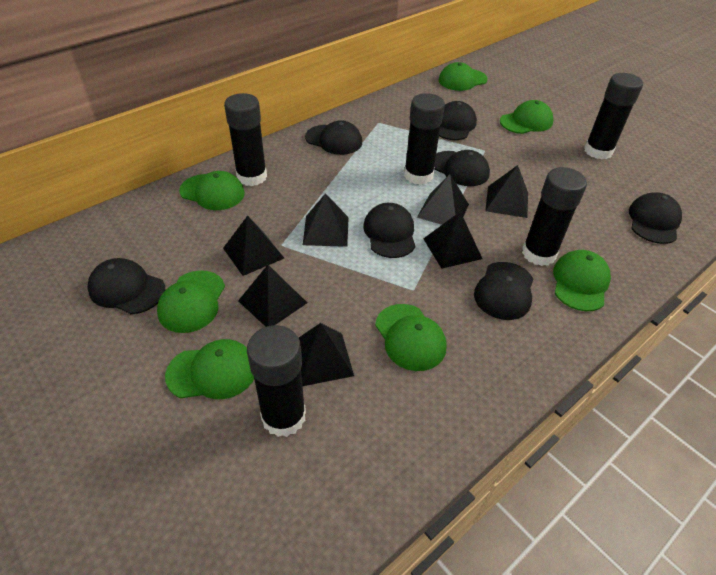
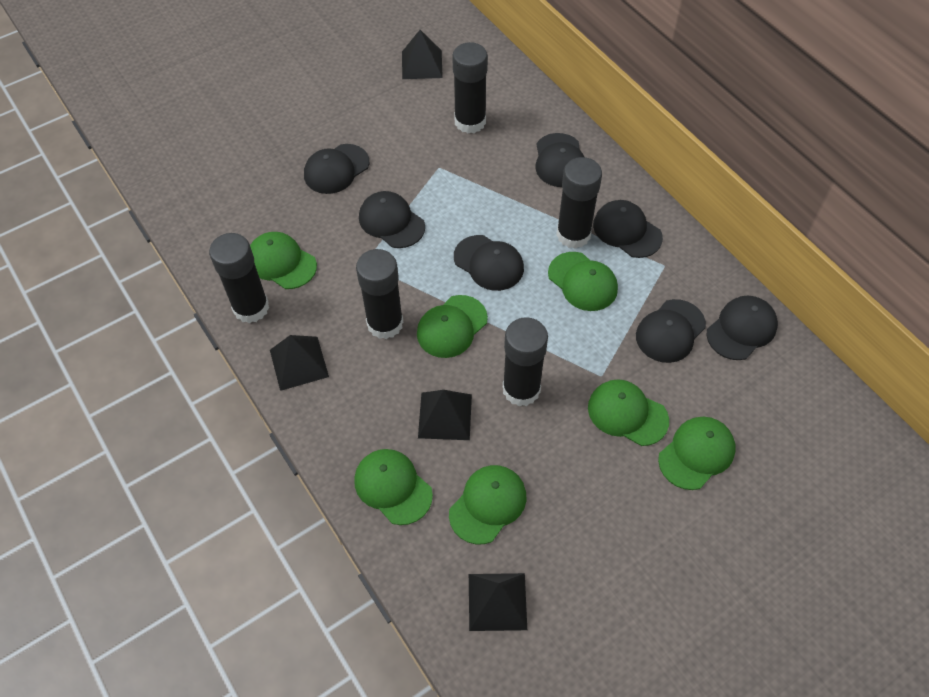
black pyramid: 7 -> 4

